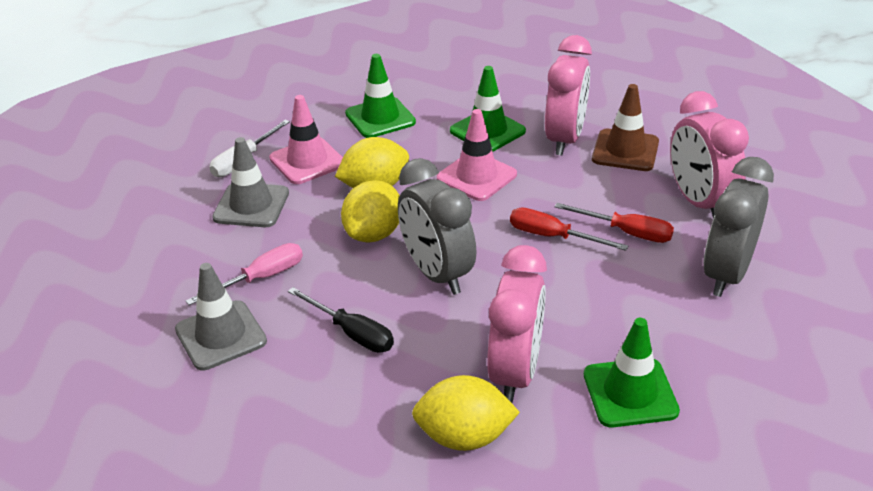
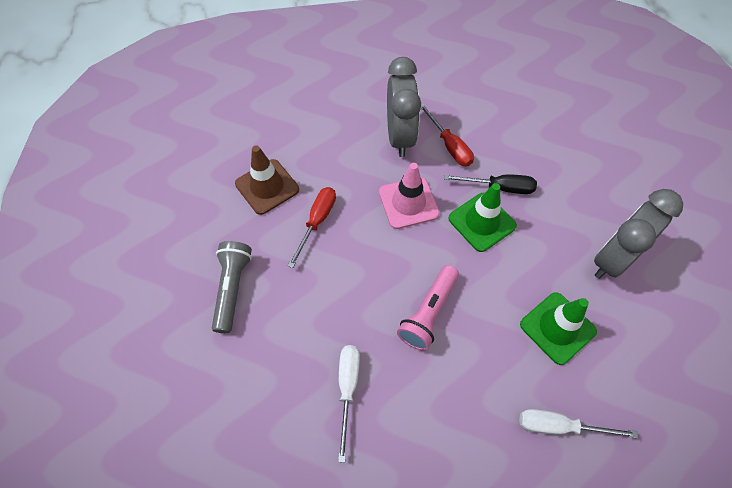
green traffic cone: 3 -> 2
grey flashlight: 0 -> 1
grey traffic cone: 2 -> 0
pink clock: 3 -> 0
pink flashlight: 0 -> 1
pink screwdriver: 1 -> 0
pink traffic cone: 2 -> 1
white screwdriver: 1 -> 2
yellow lemon: 3 -> 0

